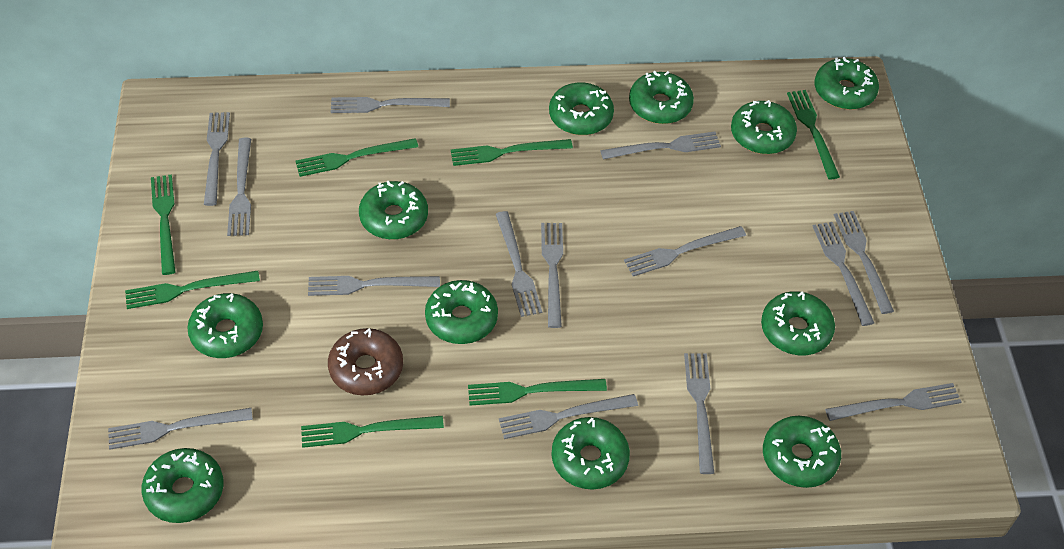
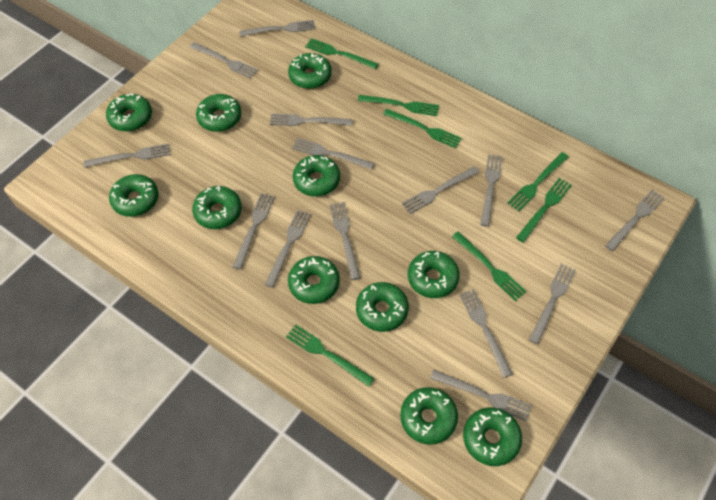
brown donut: 1 -> 0

